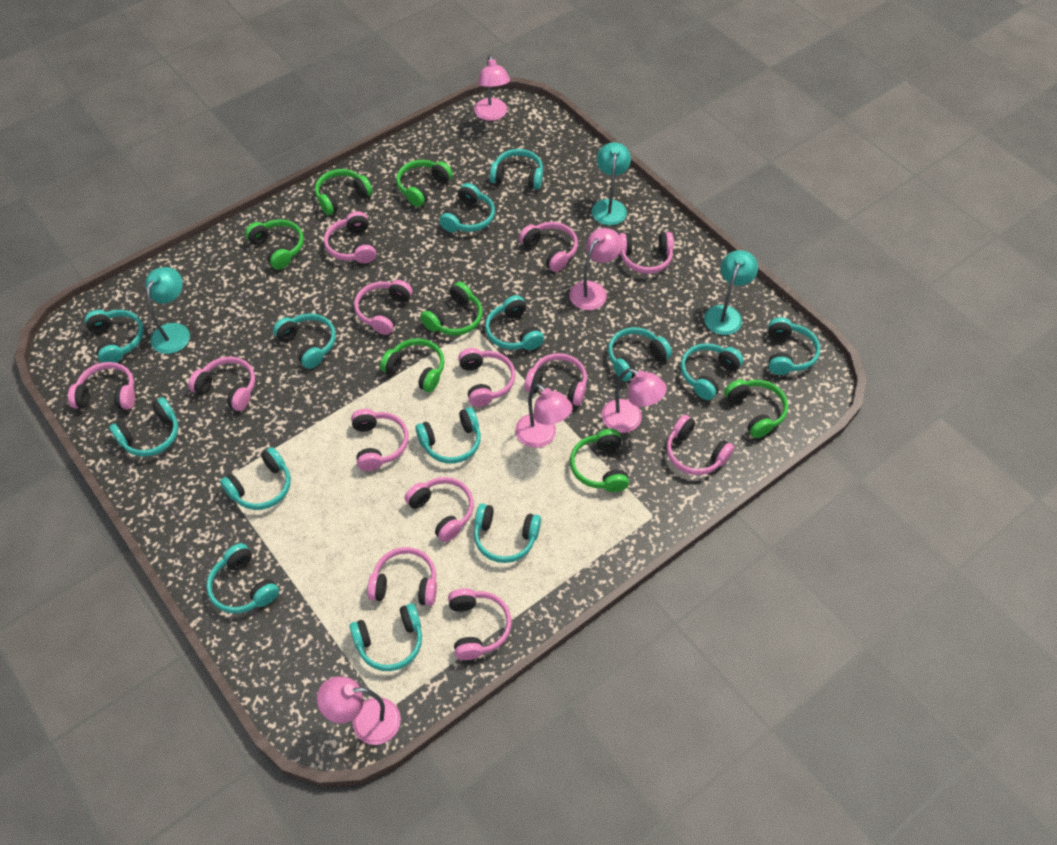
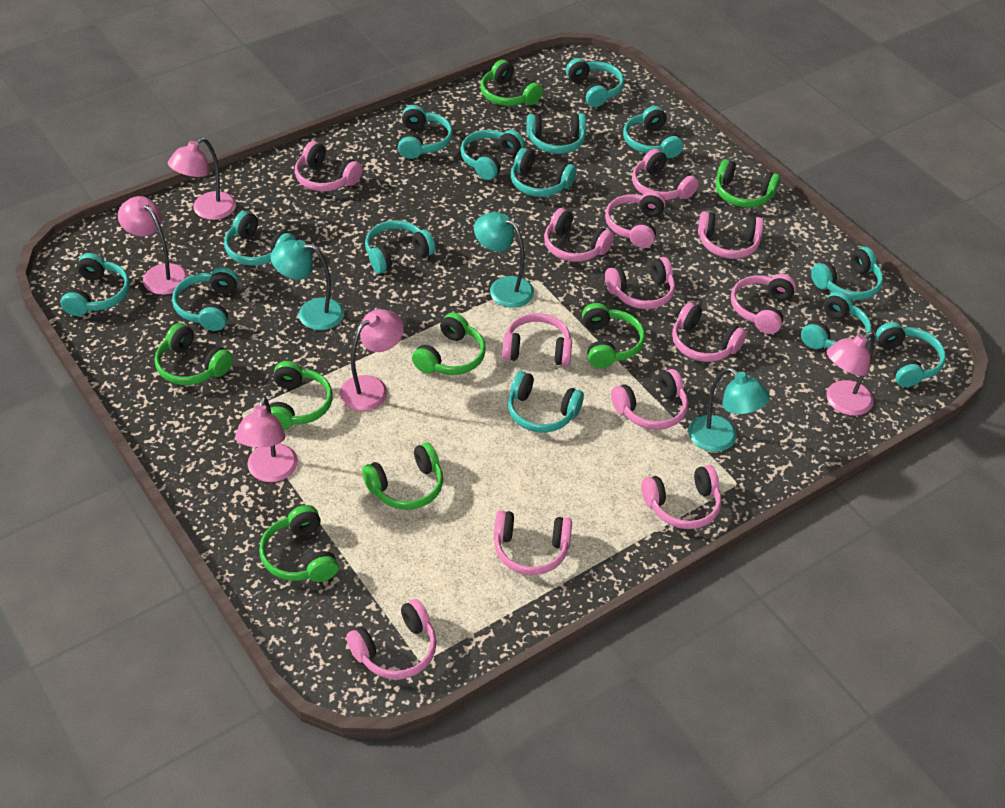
green headphones: 7 -> 8

